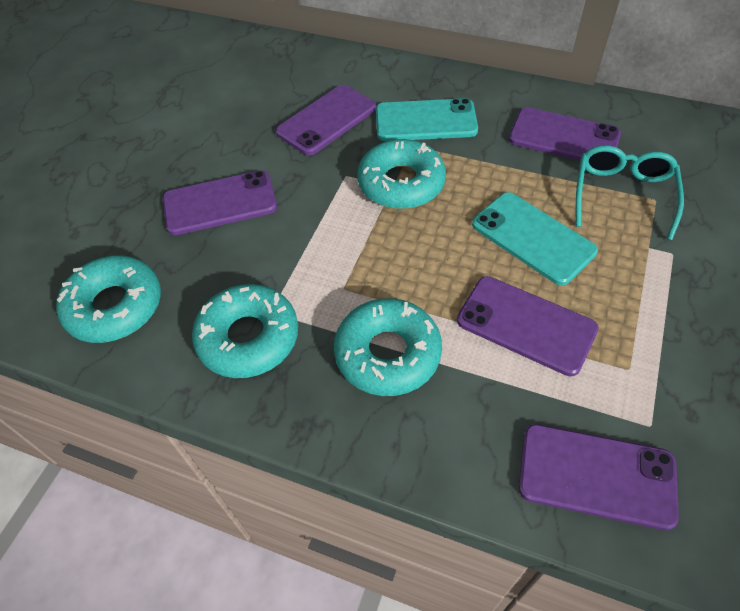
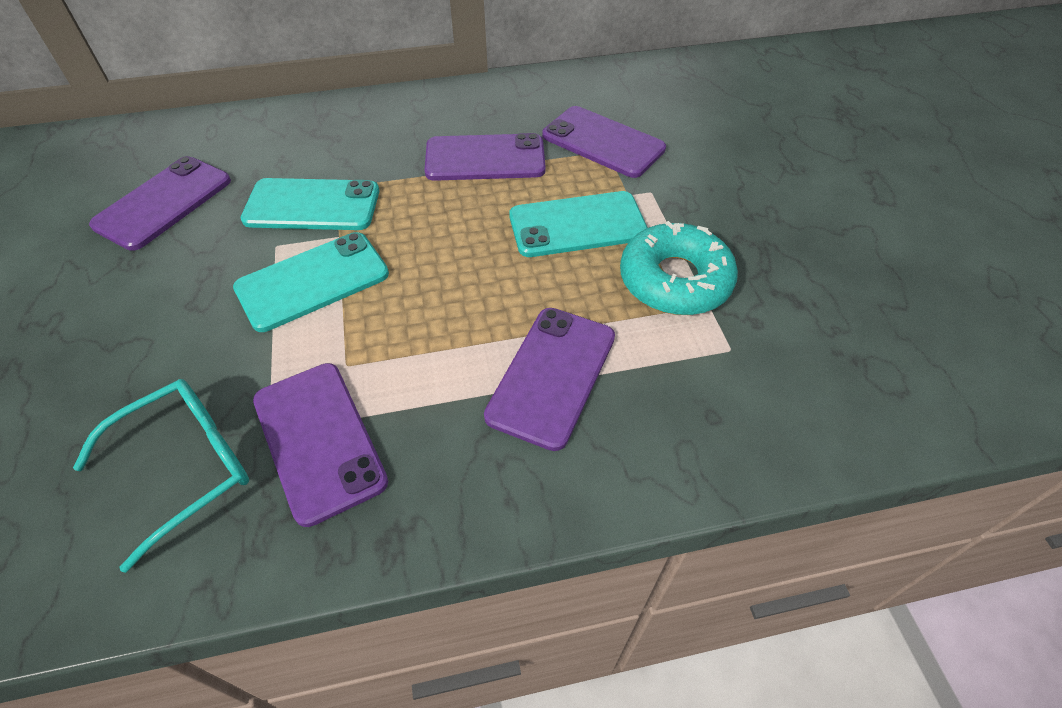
turquoise donut: 4 -> 1
turquoise phone: 2 -> 3

